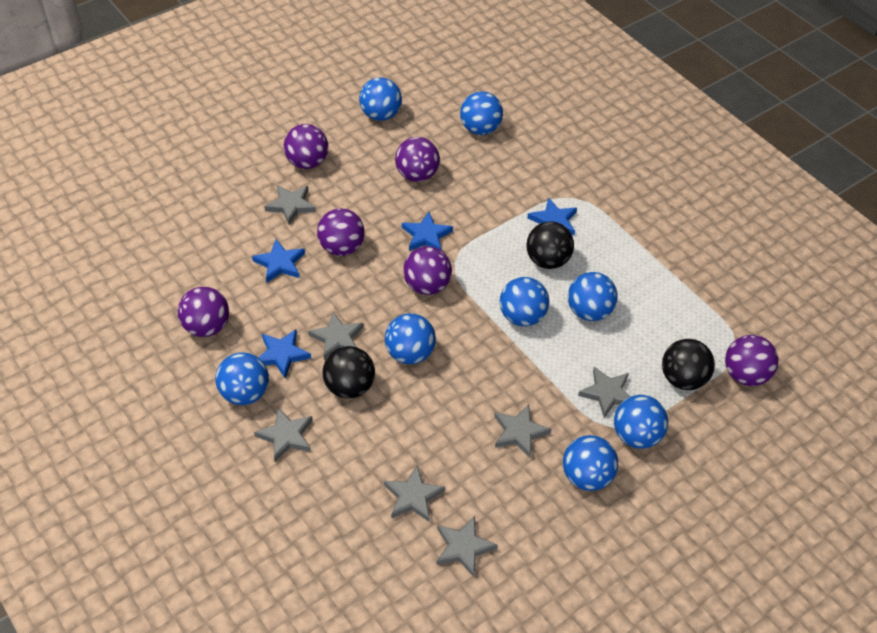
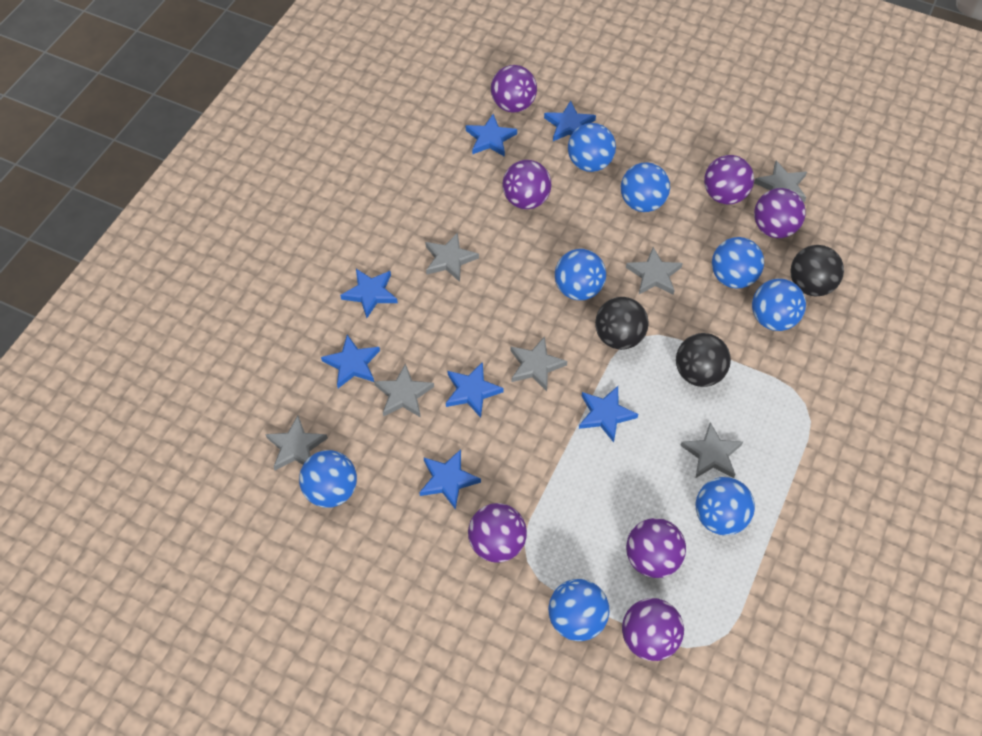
blue star: 4 -> 7
purple ball: 6 -> 7

